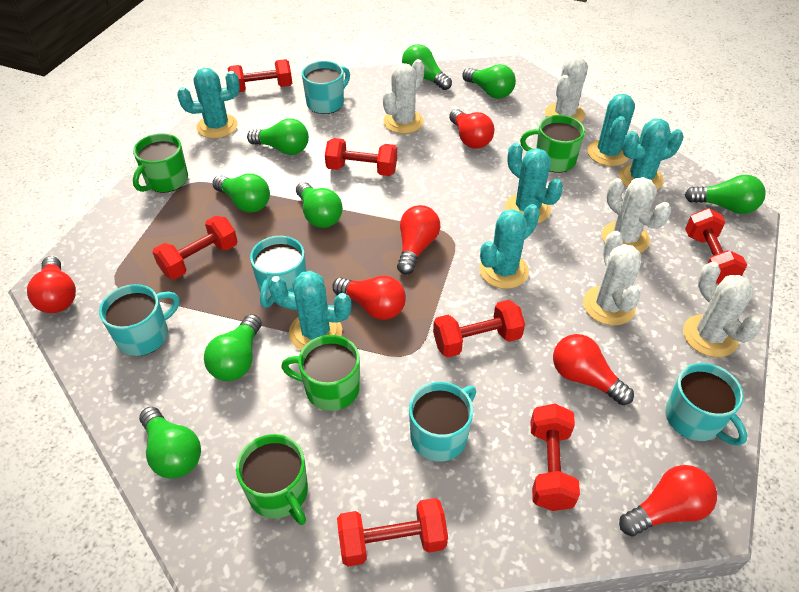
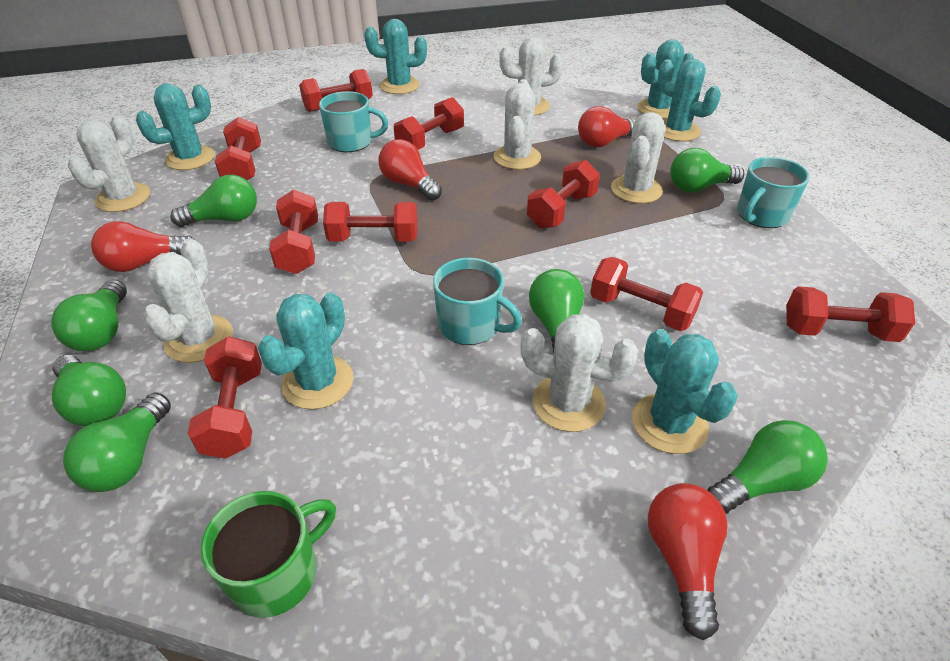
green light bulb: 8 -> 7
green mug: 4 -> 1
red dumbbell: 7 -> 9
red light bulb: 6 -> 4
turquoise mug: 5 -> 3
white cactus: 5 -> 6

